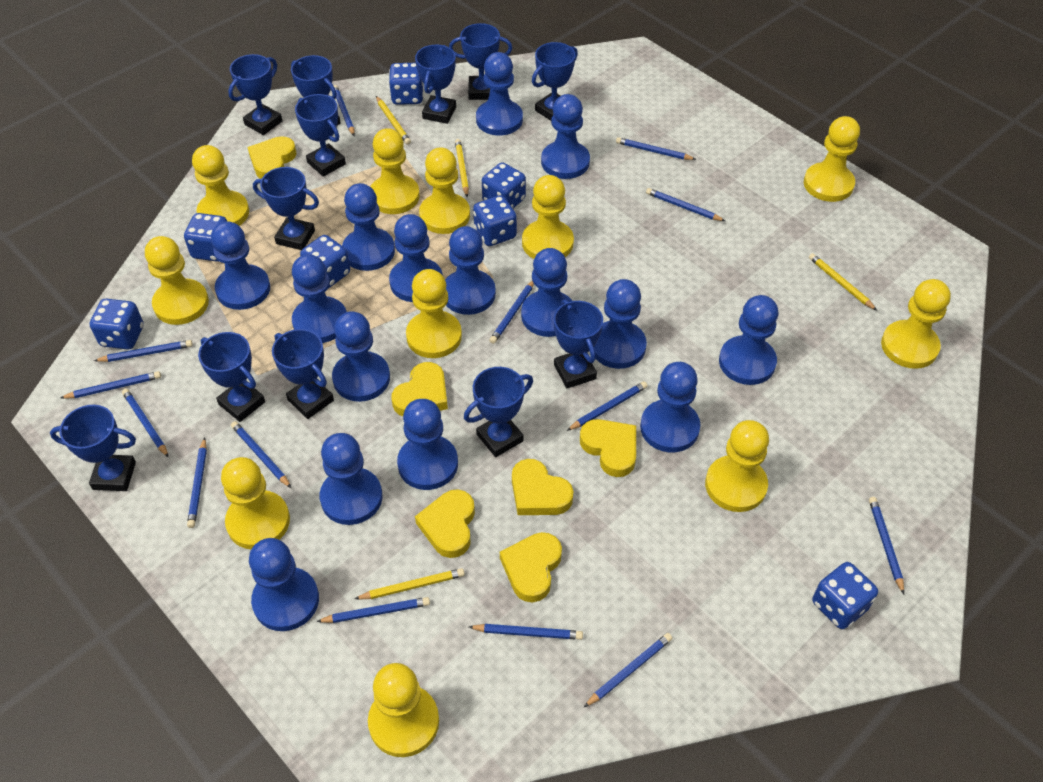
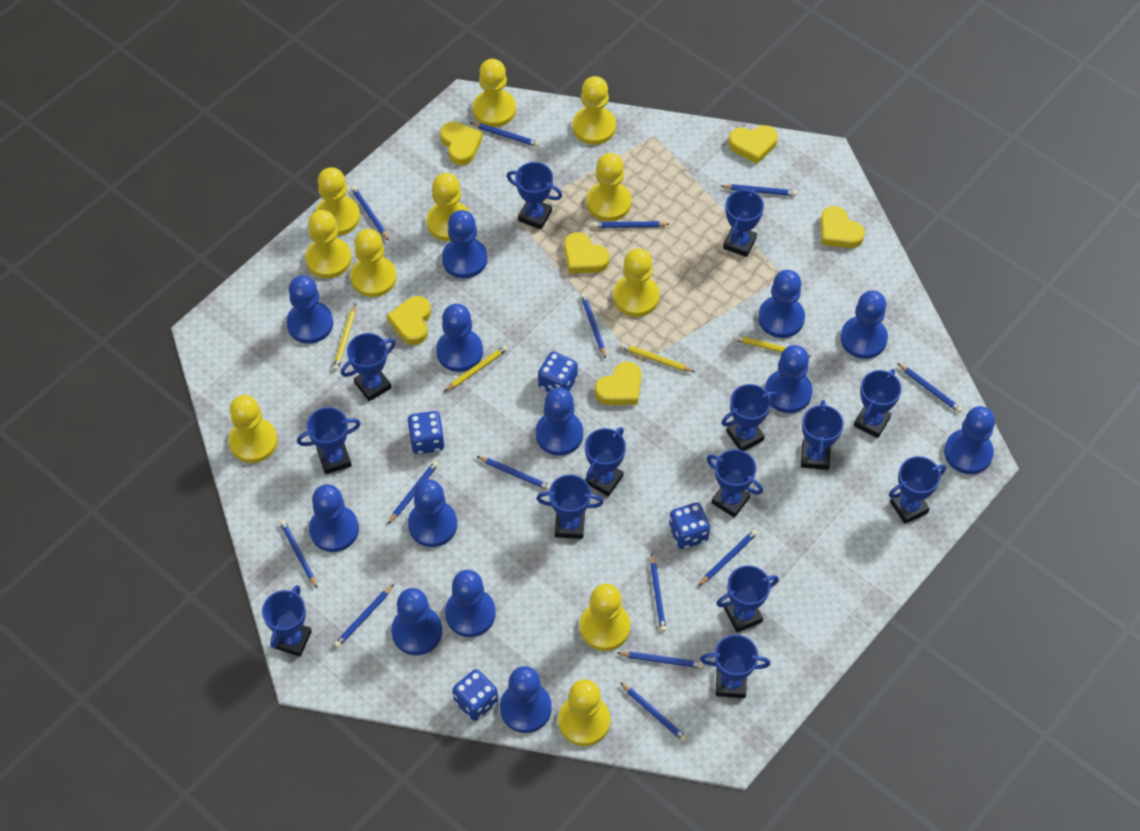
blue dice: 7 -> 4
blue pawn: 15 -> 13
blue trophy: 12 -> 14

